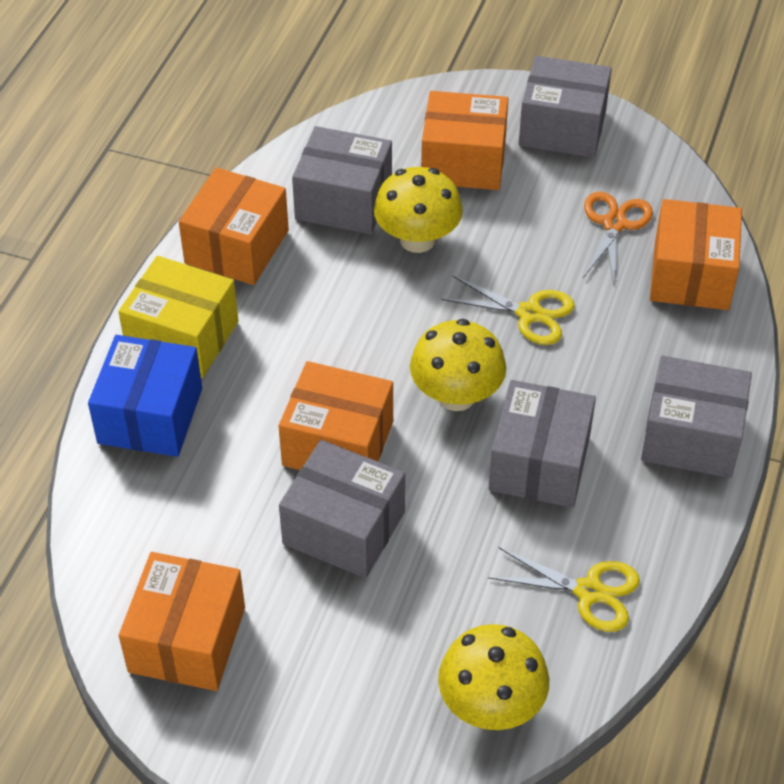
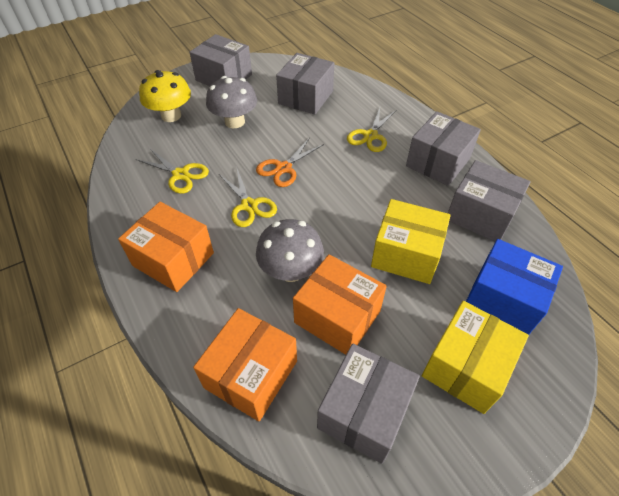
grey mushroom: 0 -> 2
orange box: 5 -> 3
yellow box: 1 -> 2
yellow mushroom: 3 -> 1
yellow scissors: 2 -> 3

